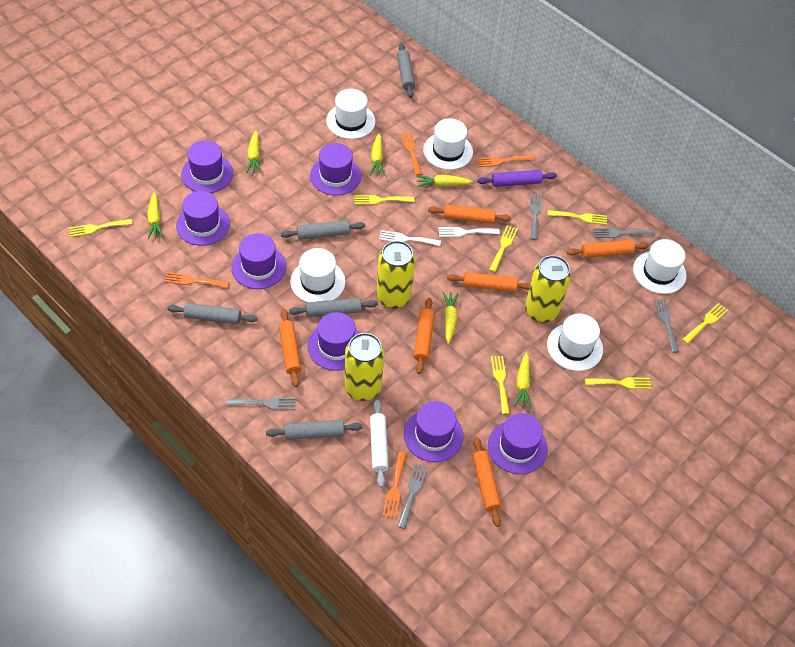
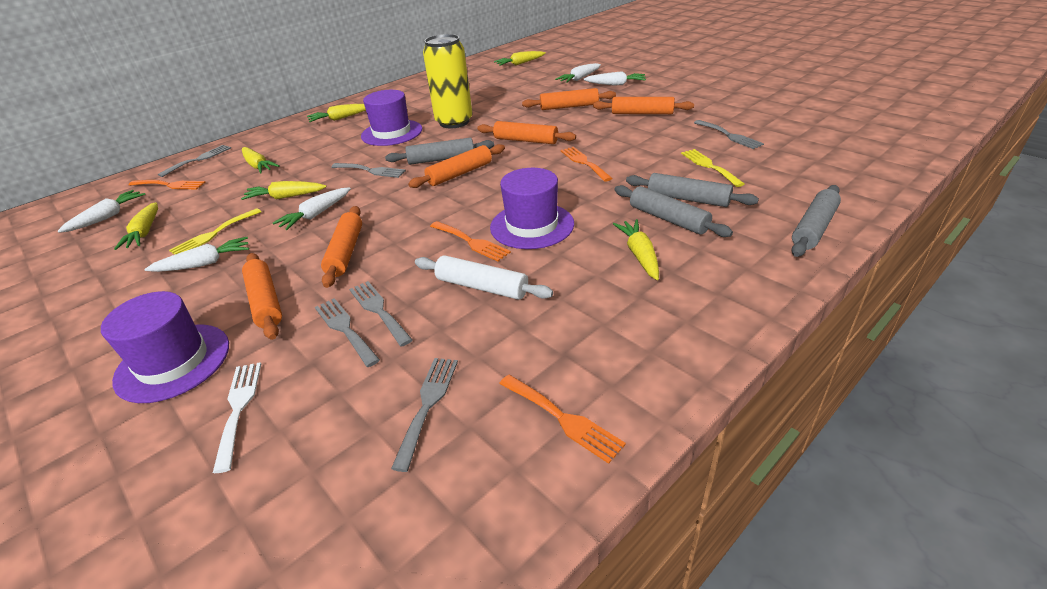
grey fork: 5 -> 6
grey rolling pin: 5 -> 4
purple hat: 7 -> 3
purple rolling pin: 1 -> 0
white carrot: 0 -> 5
white fork: 2 -> 1
white hat: 5 -> 0
yellow can: 3 -> 1
yellow fork: 7 -> 2

